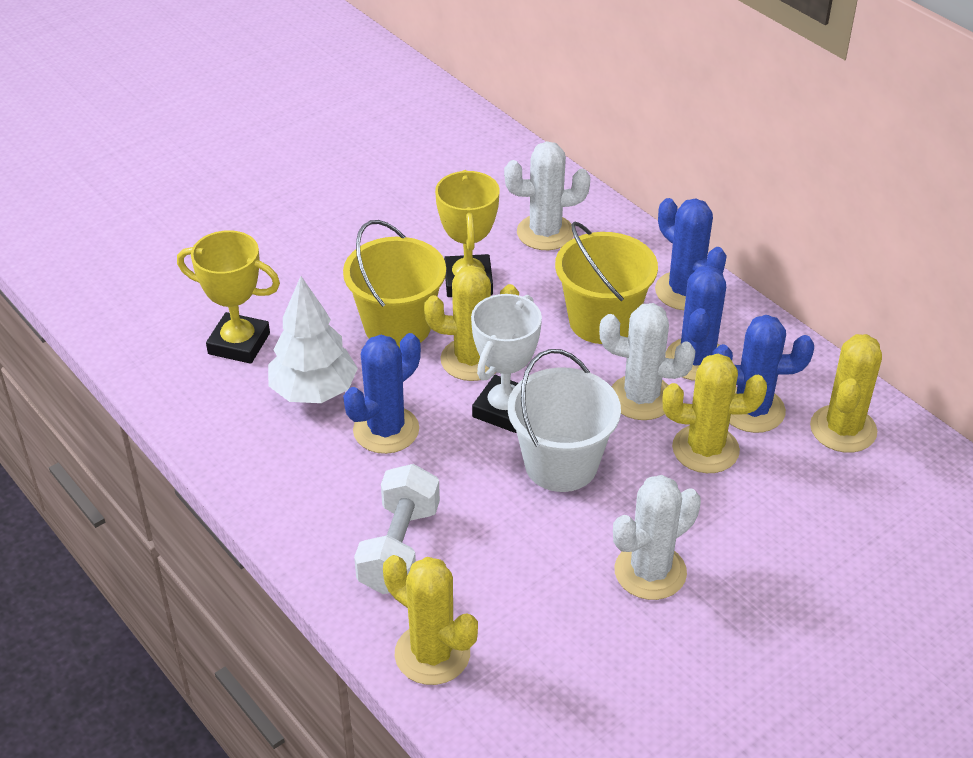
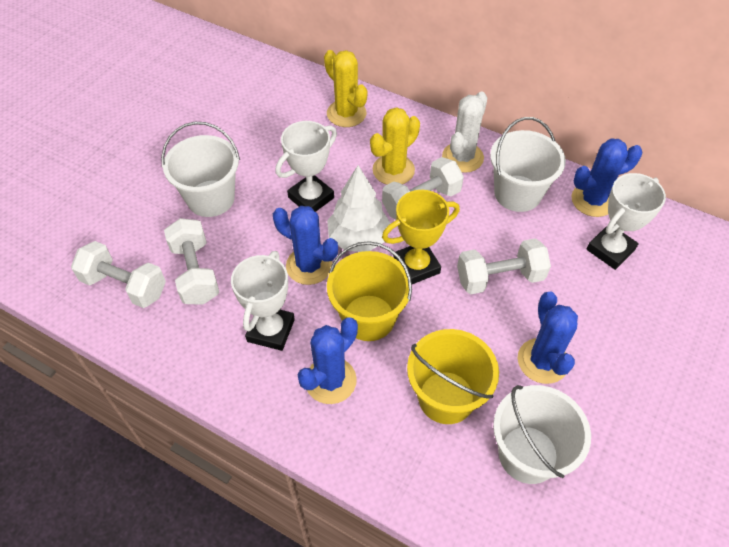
white bucket: 1 -> 3
white cactus: 3 -> 1
white dumbbell: 1 -> 4
white trophy: 1 -> 3
yellow cactus: 4 -> 2
yellow trophy: 2 -> 1

